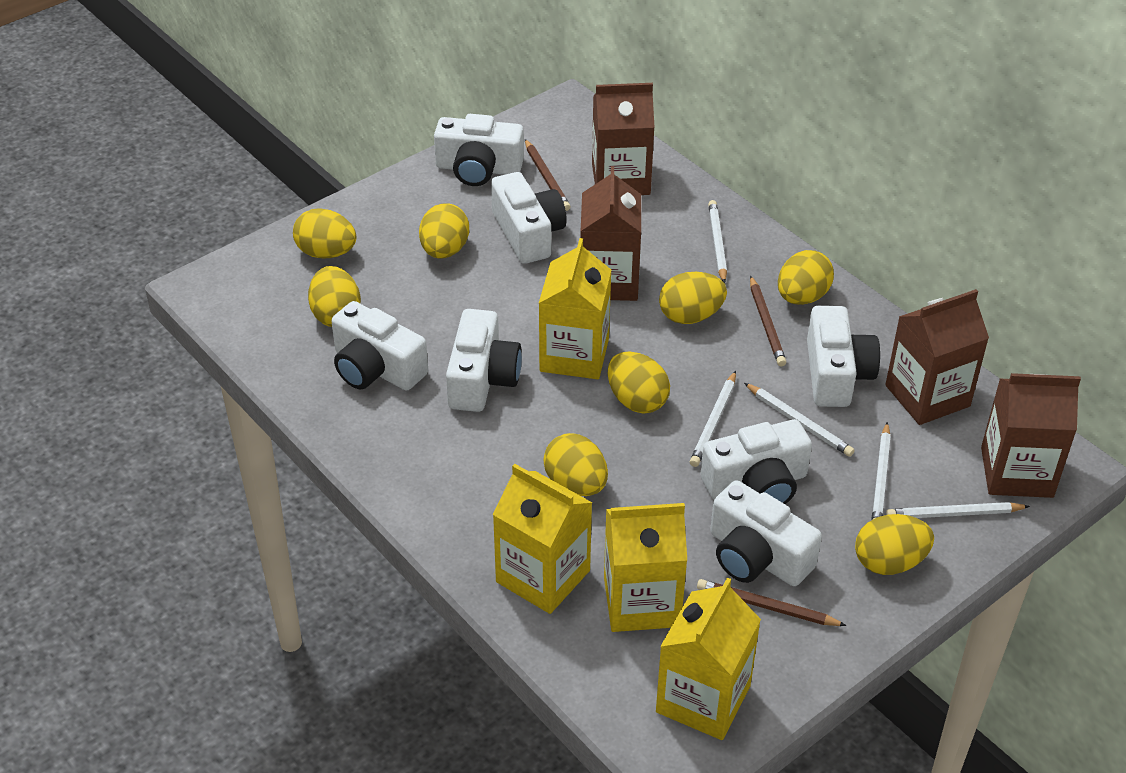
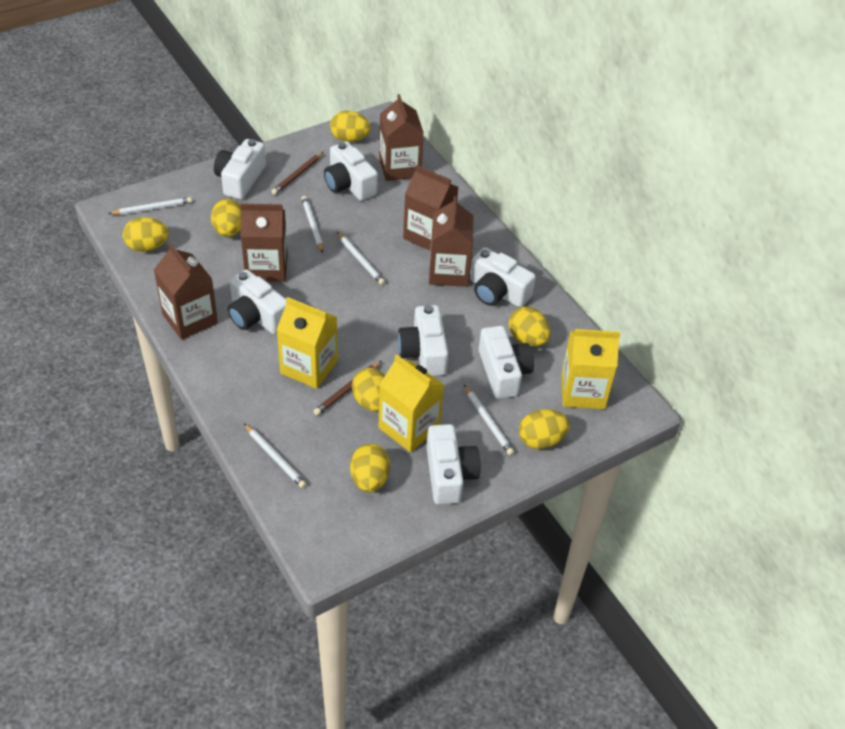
brown carton: 4 -> 5
brown pencil: 3 -> 2
yellow carton: 4 -> 3
yellow egg: 8 -> 7

